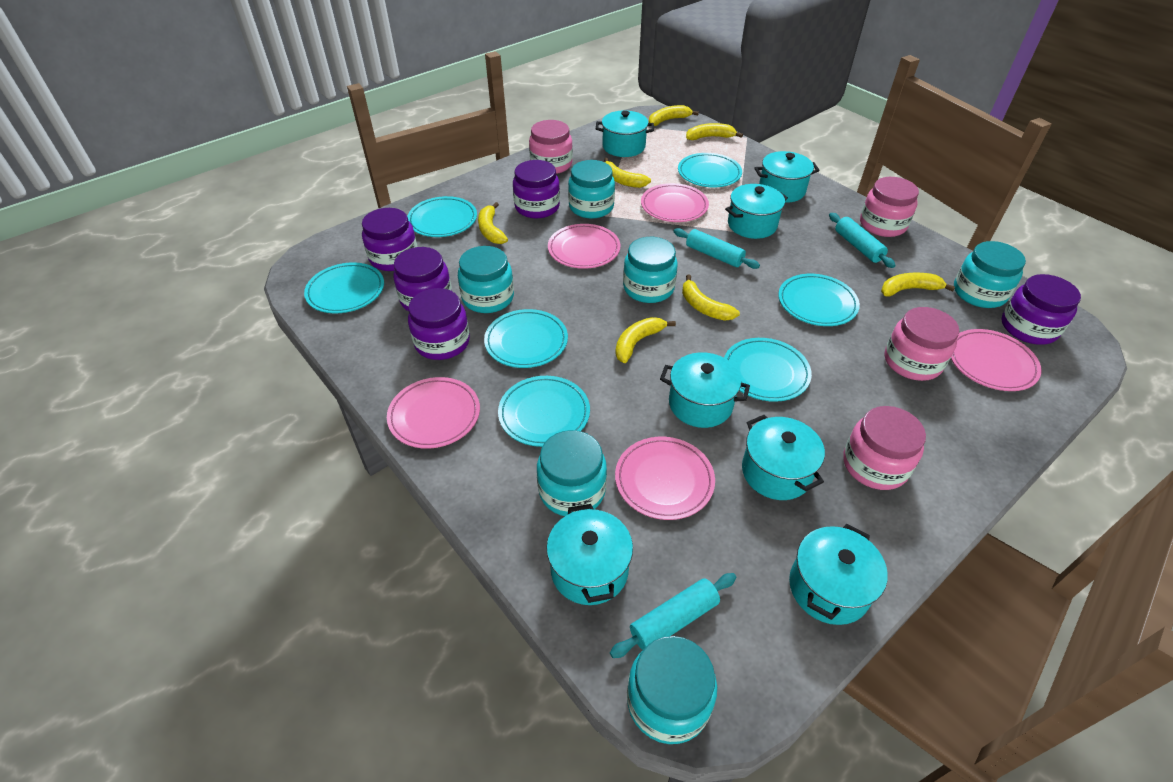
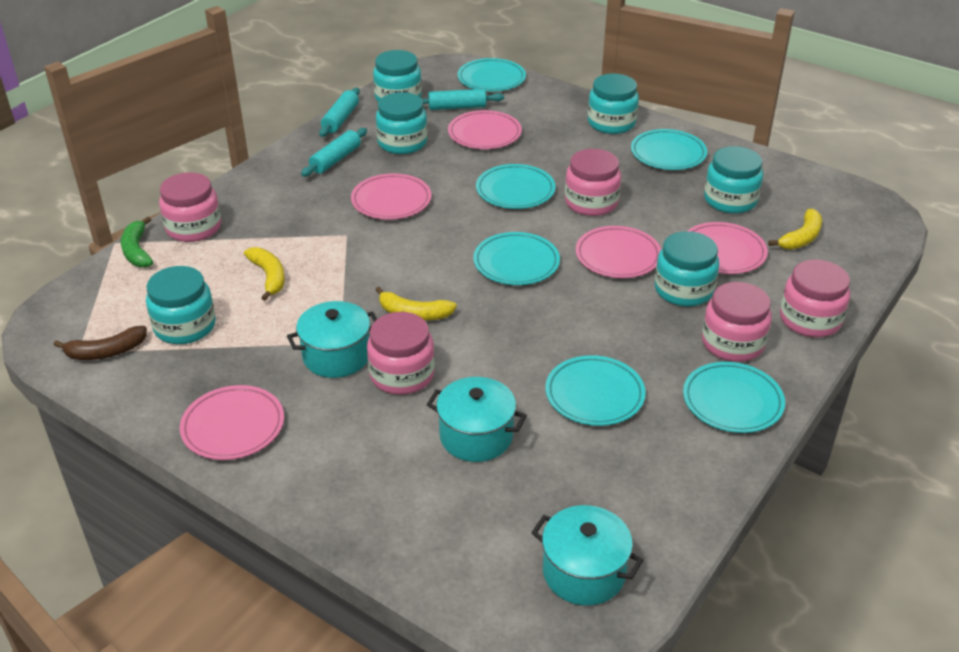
brown banana: 0 -> 1
green banana: 0 -> 1
pink jar: 4 -> 5
purple jar: 5 -> 0
turquoise plate: 7 -> 6
turquoise pot: 7 -> 3
yellow banana: 7 -> 3

